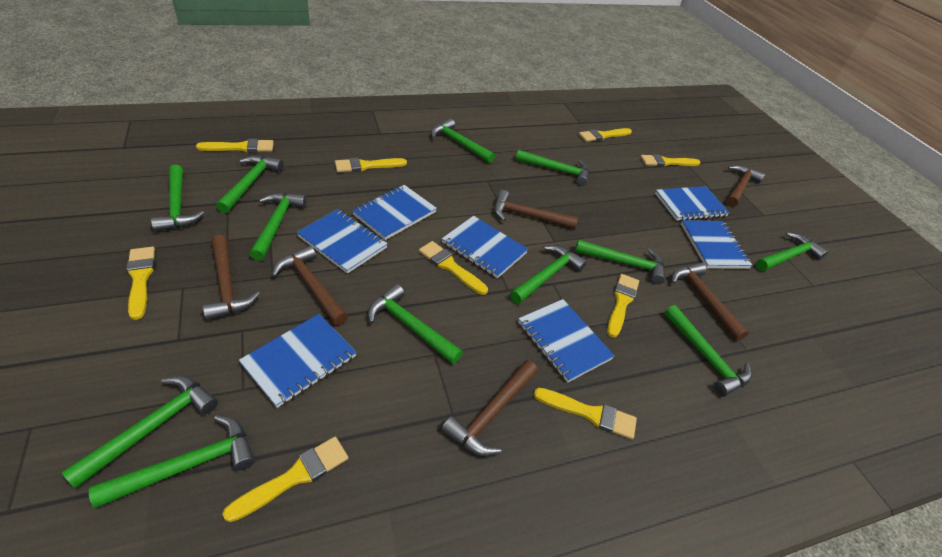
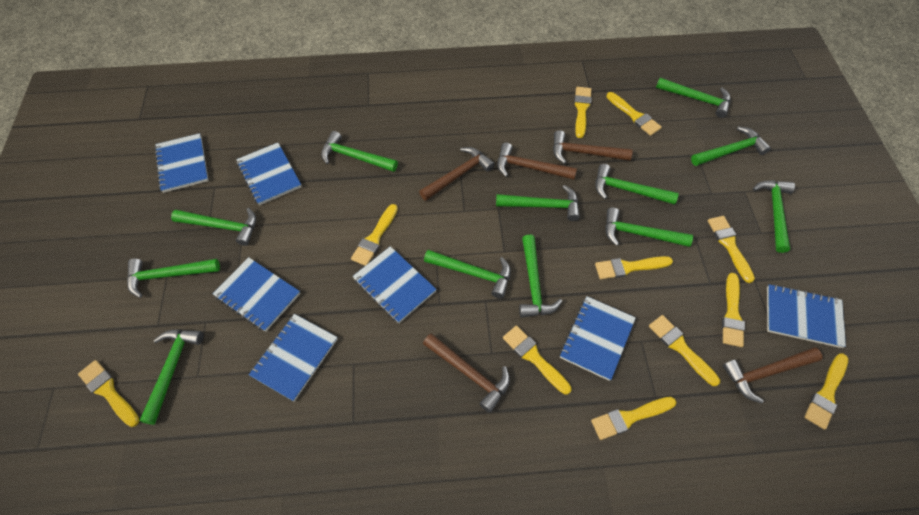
brown hammer: 6 -> 5
yellow brush: 9 -> 11

